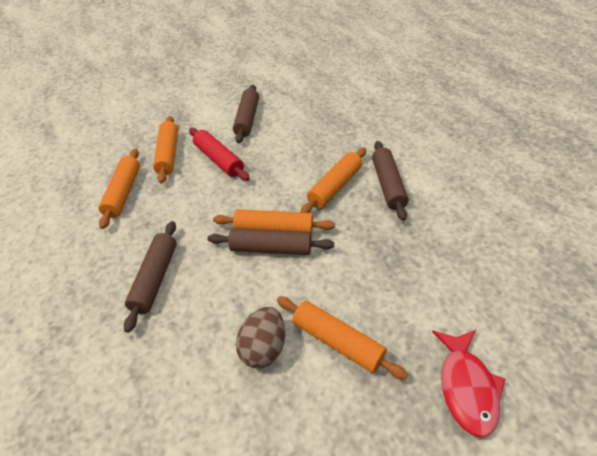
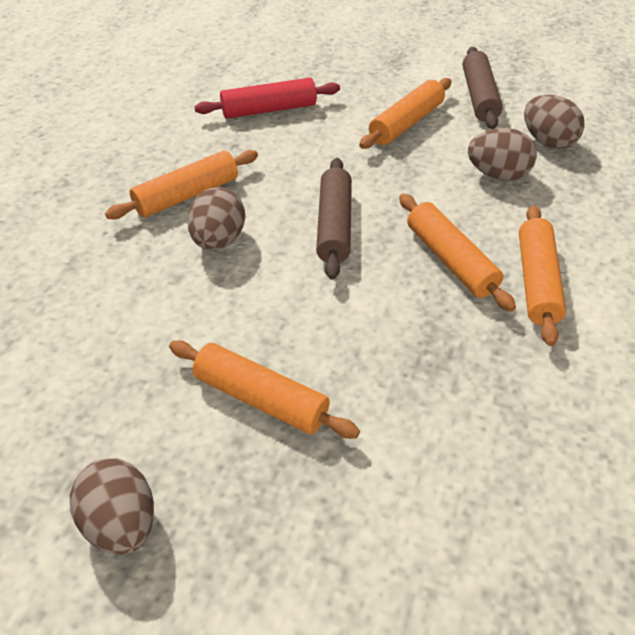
brown egg: 1 -> 4
brown rolling pin: 4 -> 2
red fish: 1 -> 0

